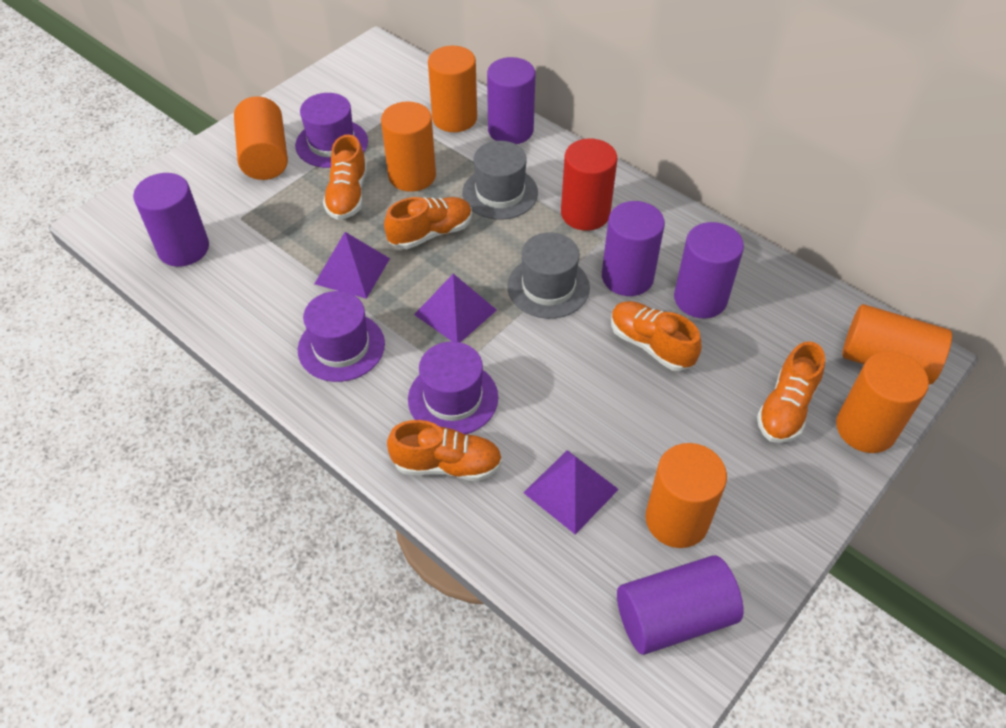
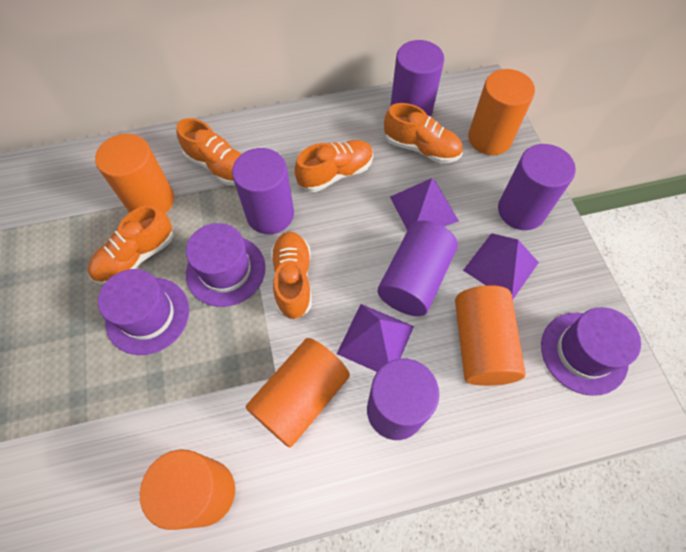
grey hat: 2 -> 0
orange cylinder: 6 -> 5
red cylinder: 1 -> 0

